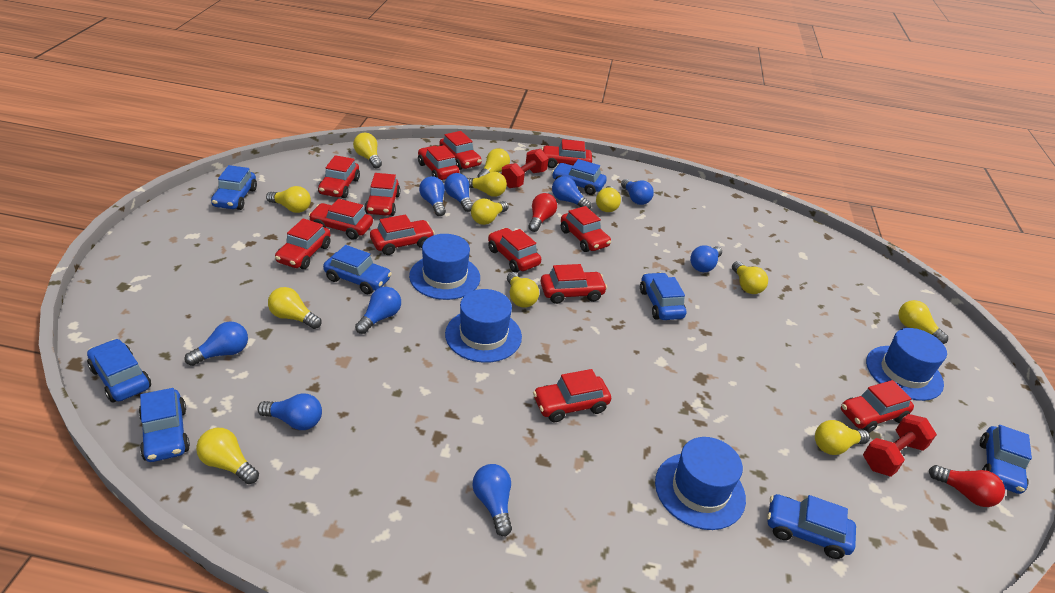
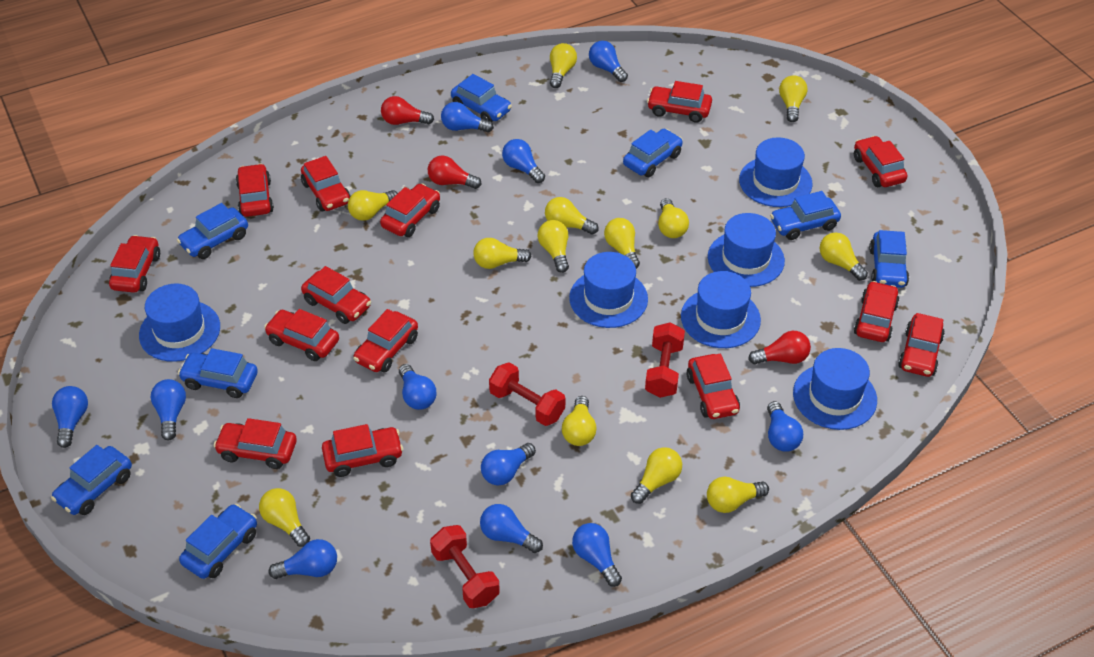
blue hat: 4 -> 6
blue light bulb: 9 -> 11
red car: 13 -> 14
red dumbbell: 2 -> 3
red light bulb: 2 -> 3
yellow light bulb: 12 -> 13

